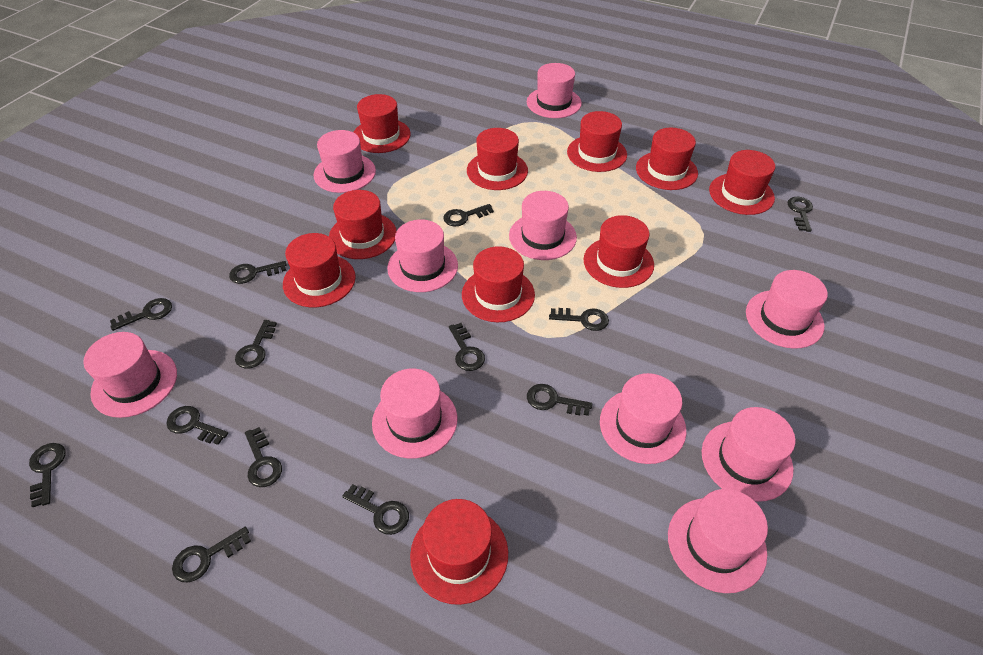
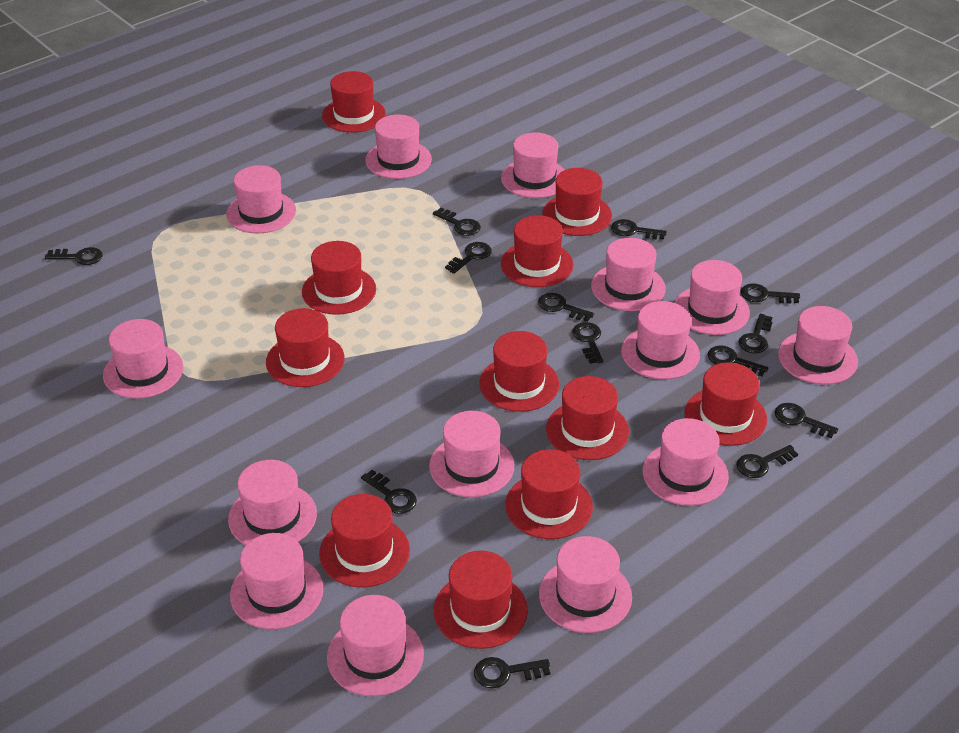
pink hat: 10 -> 14
red hat: 10 -> 11

